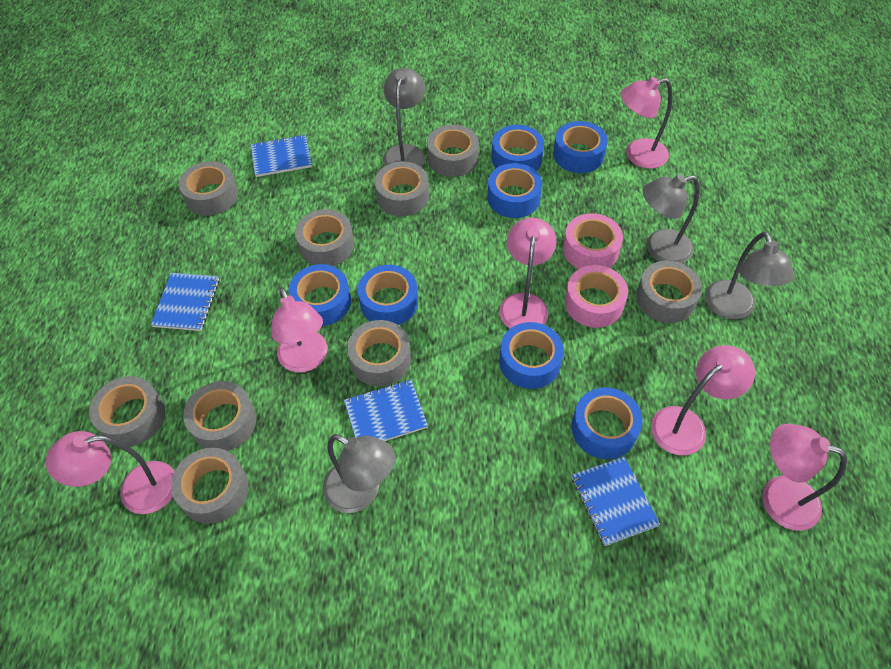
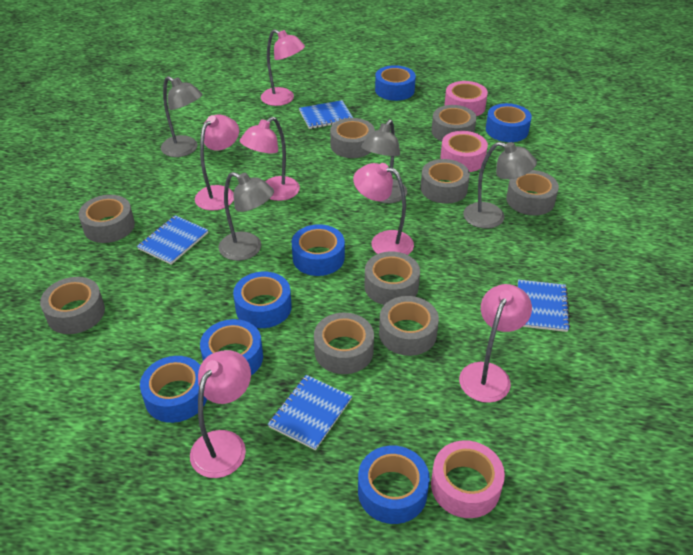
pink tape: 2 -> 3

